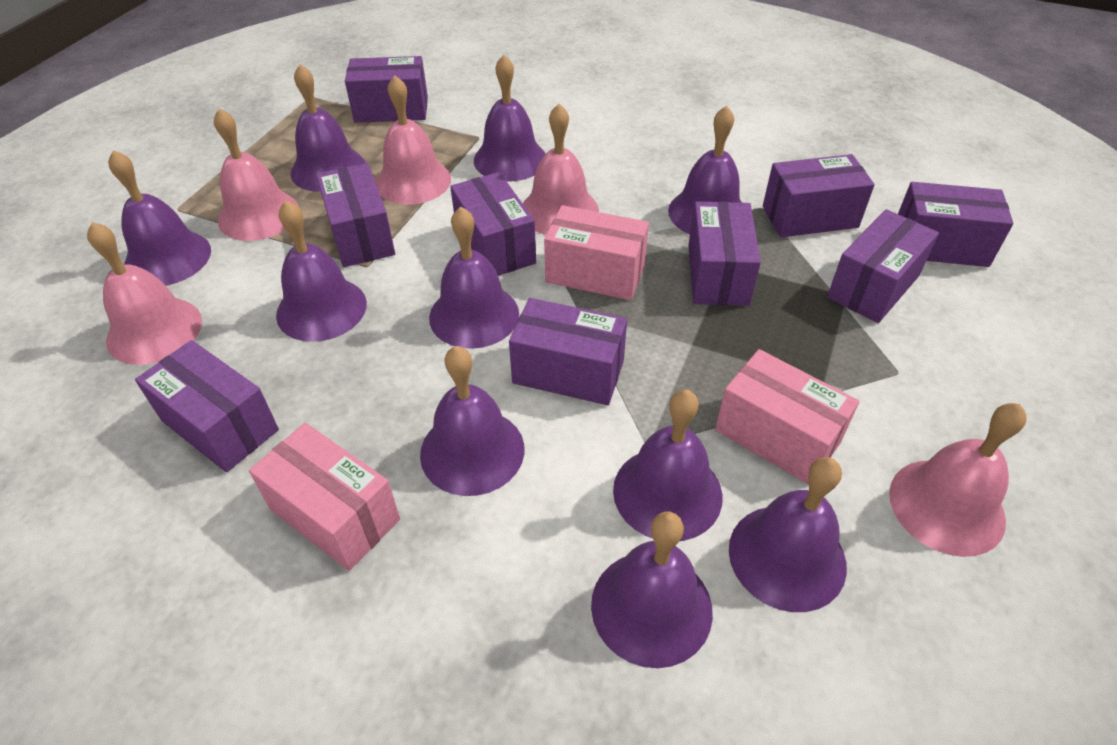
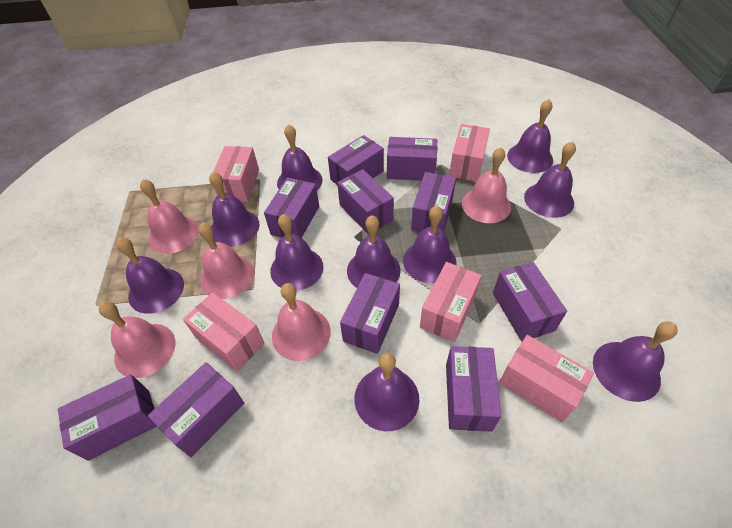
pink box: 3 -> 5
purple box: 9 -> 10

